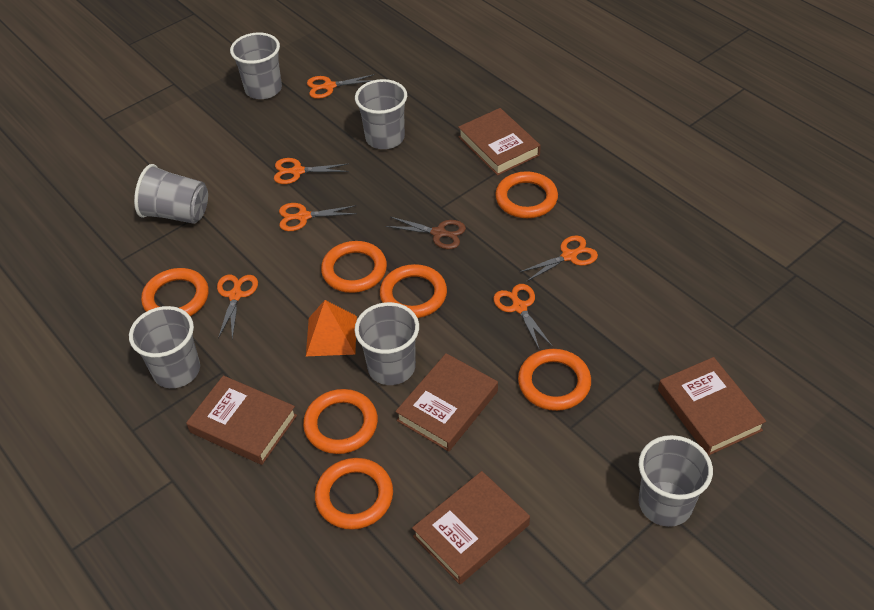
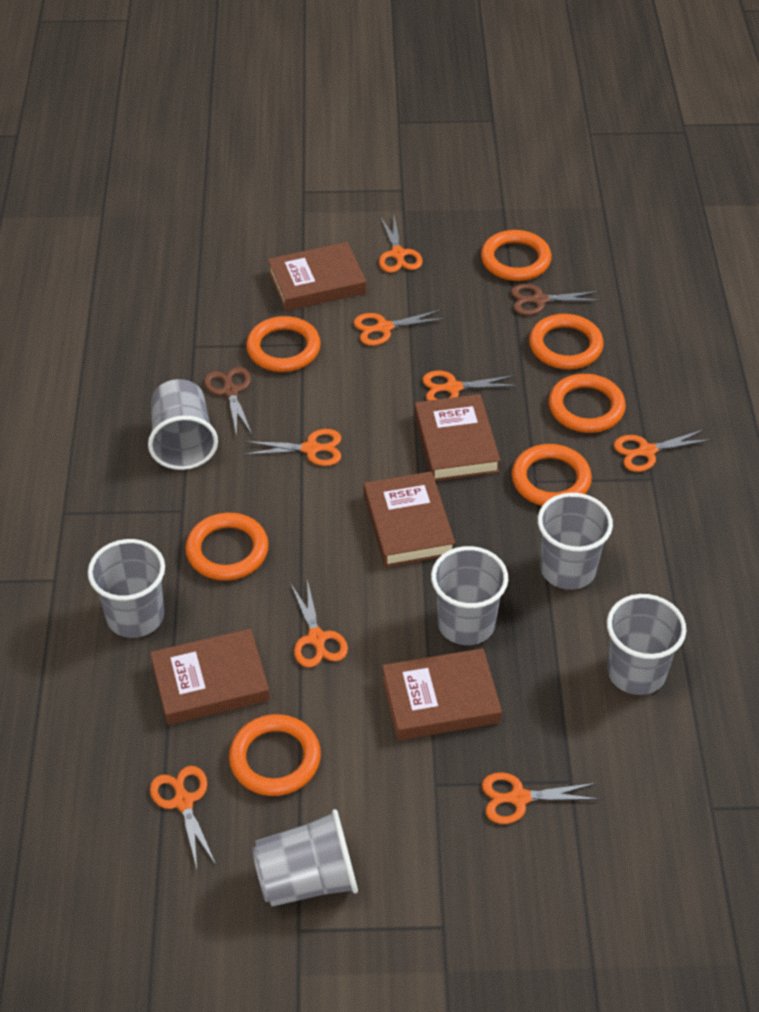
brown scissors: 1 -> 2
orange pyramid: 1 -> 0
orange scissors: 6 -> 8

